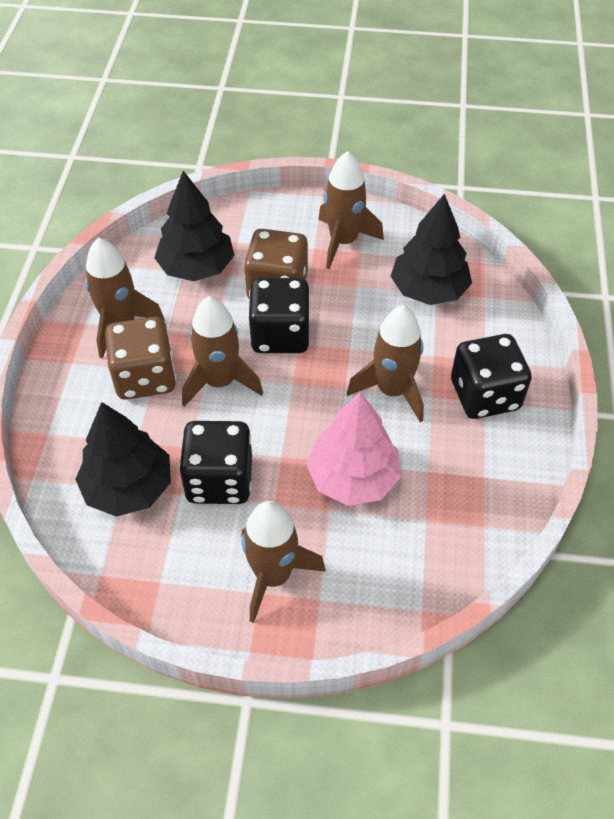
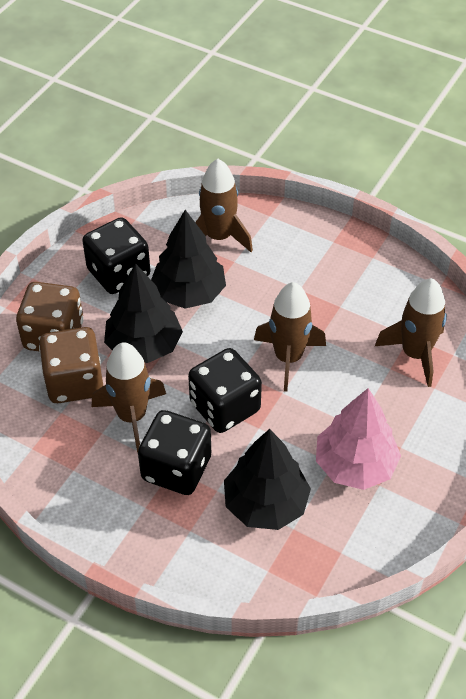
brown rocket: 5 -> 4

